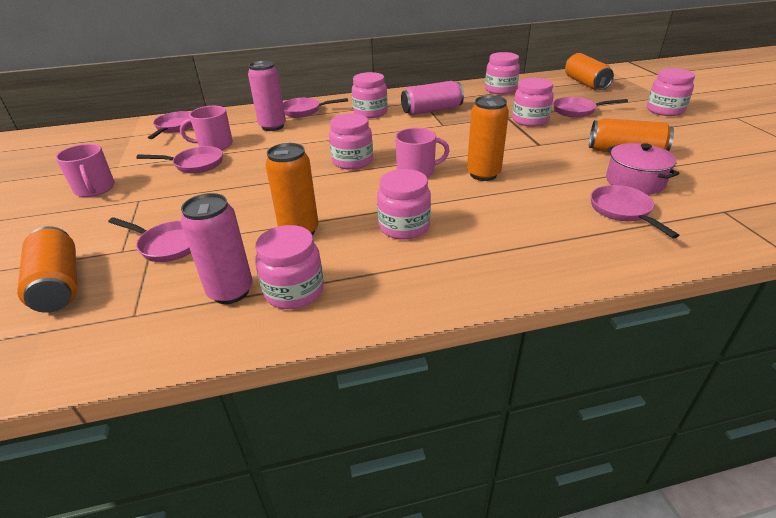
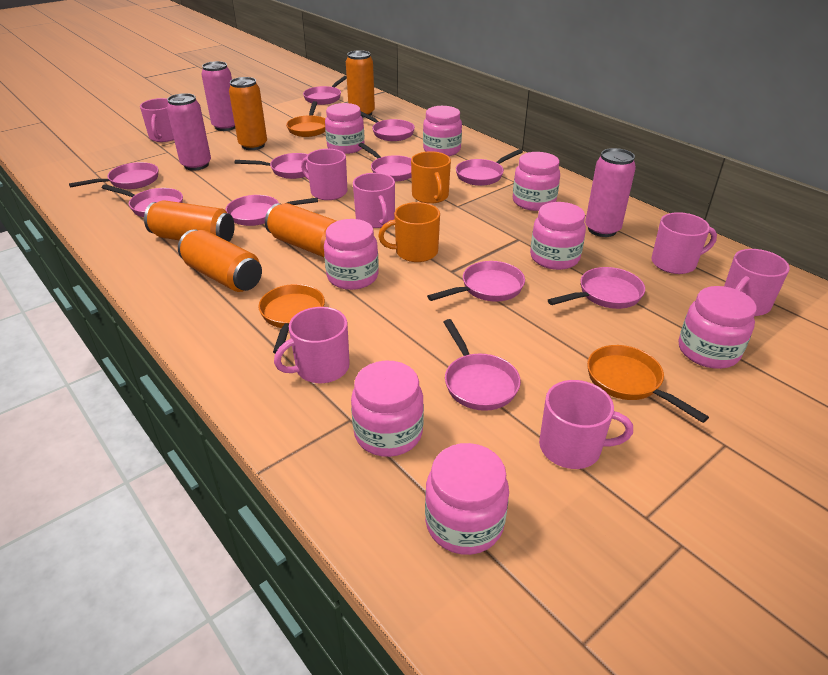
orange mug: 0 -> 2
orange pan: 0 -> 3
pink jar: 7 -> 8
pink mug: 3 -> 7
pink pan: 6 -> 11
pink pot: 1 -> 0

